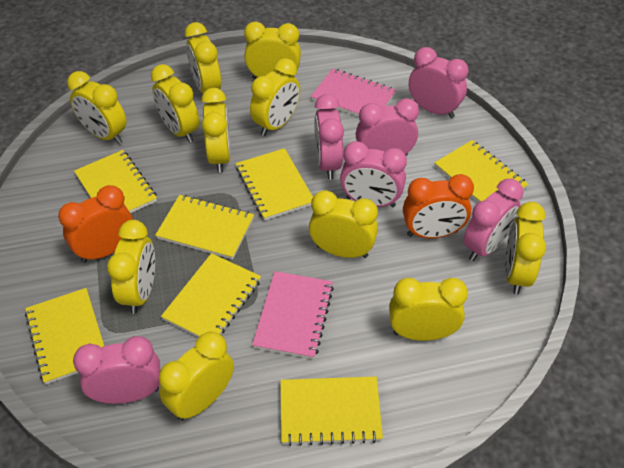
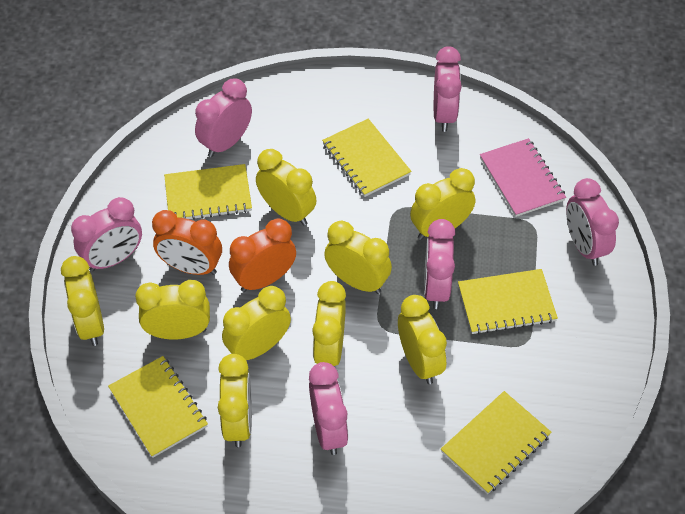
pink notebook: 2 -> 1
yellow clock: 11 -> 9
yellow notebook: 7 -> 5

